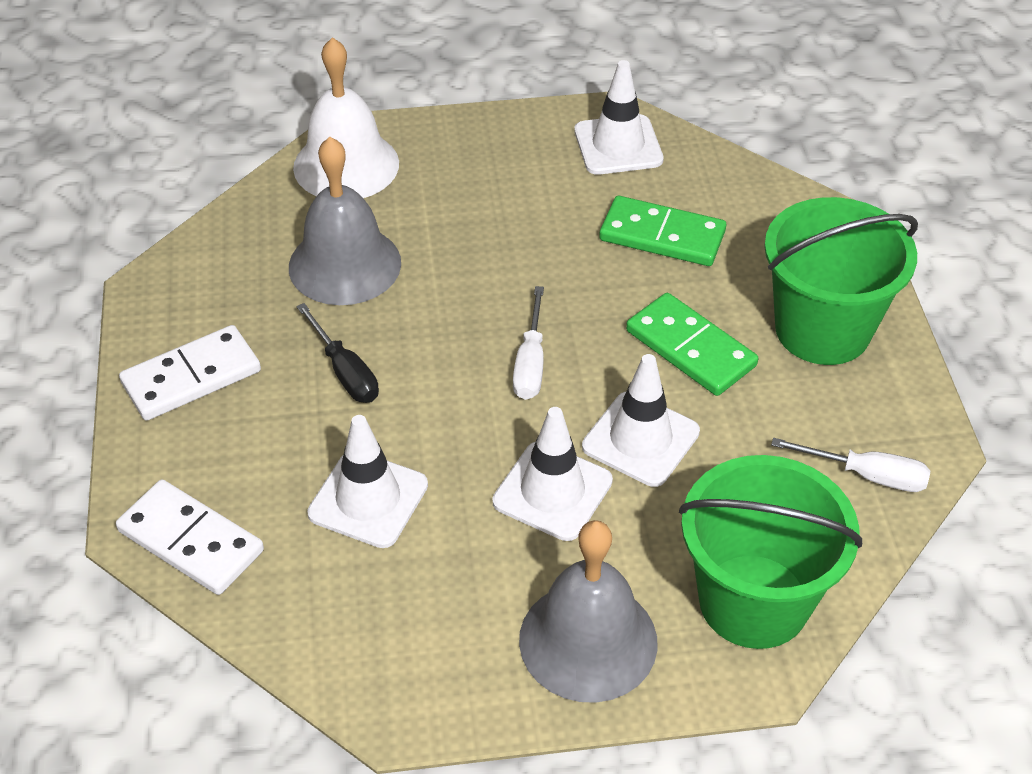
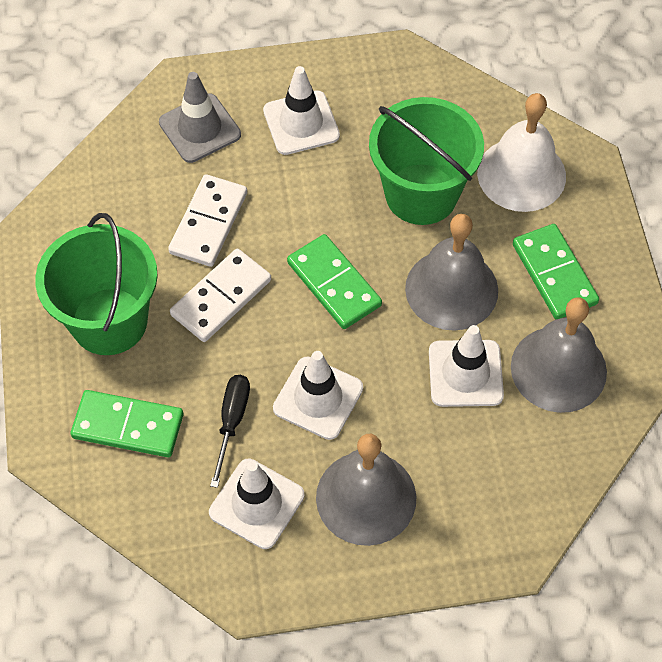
green domino: 2 -> 3
grey bell: 2 -> 3
grey traffic cone: 0 -> 1
white screwdriver: 2 -> 0

